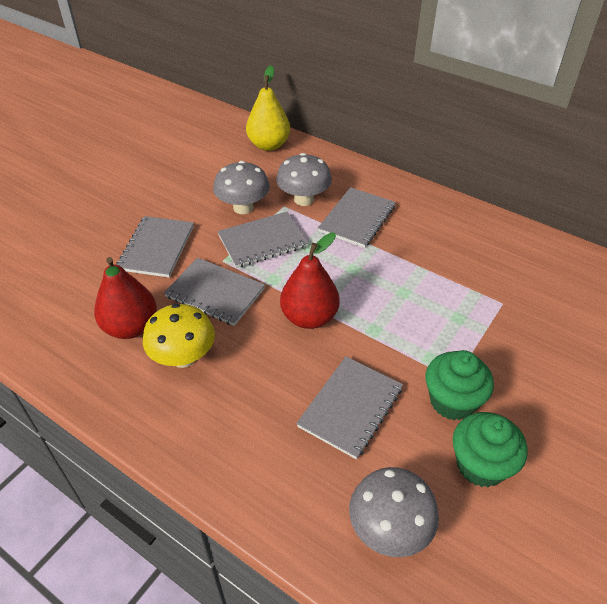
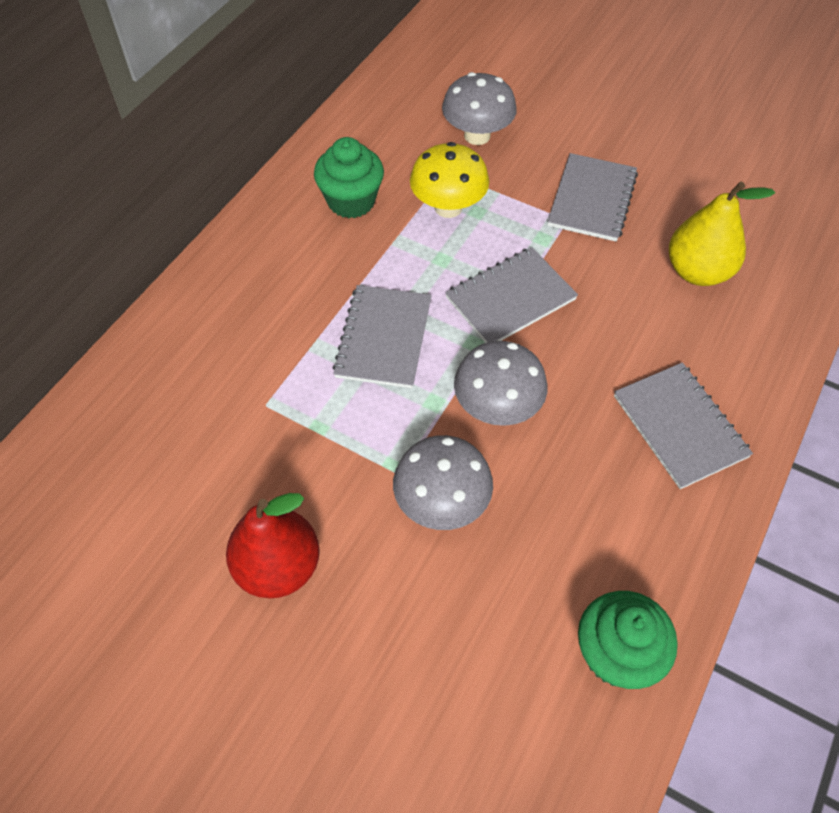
grey notebook: 5 -> 4
red pear: 2 -> 1

